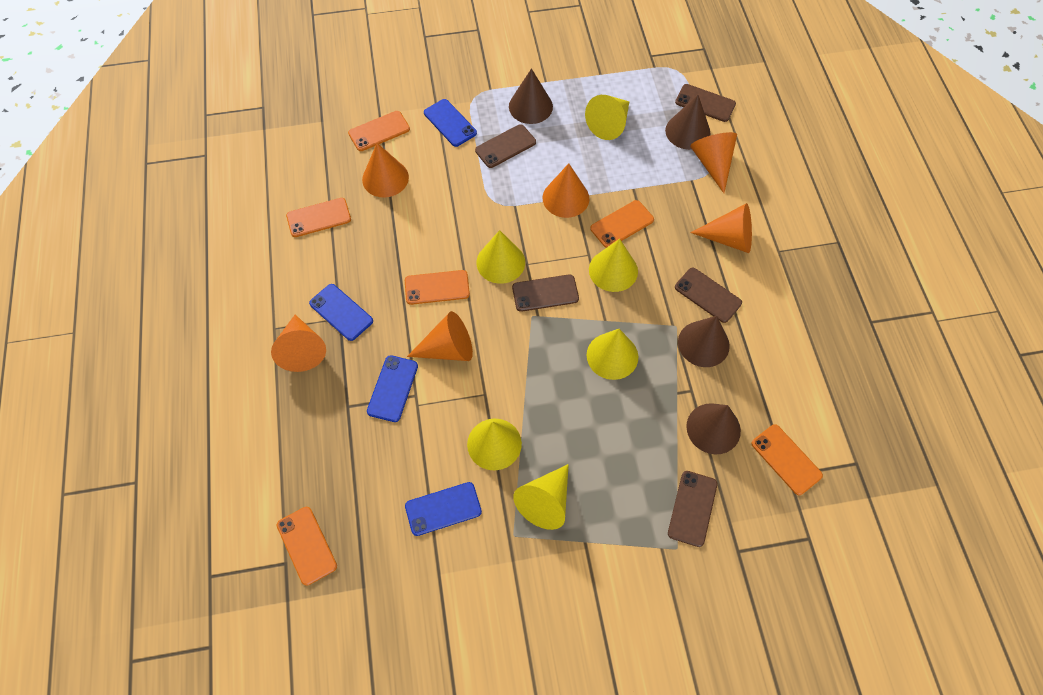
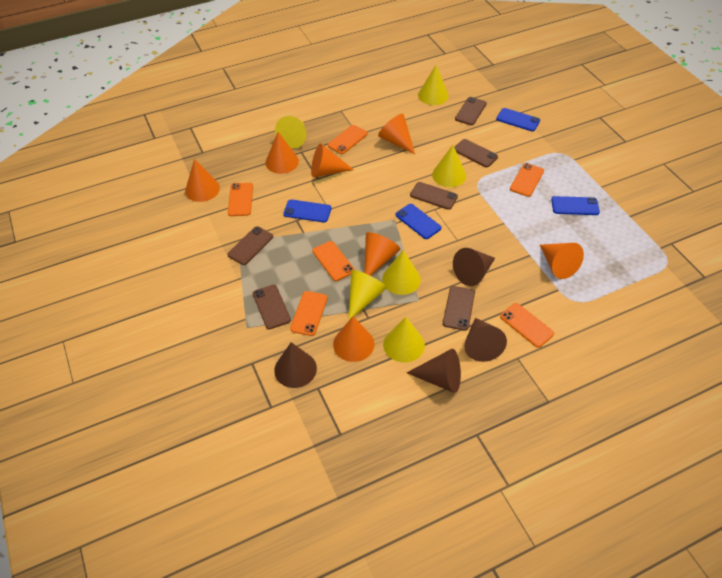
brown phone: 5 -> 6
orange cone: 6 -> 7

